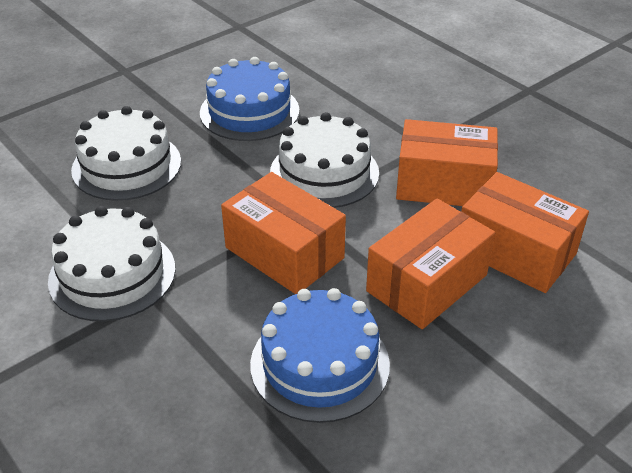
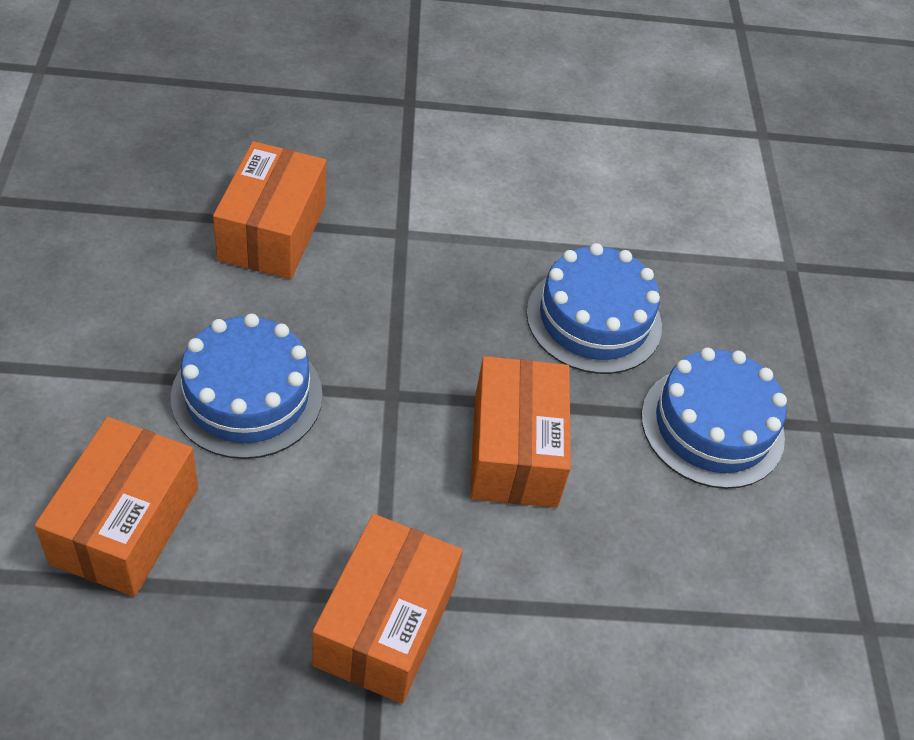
blue cake: 2 -> 3
white cake: 3 -> 0

